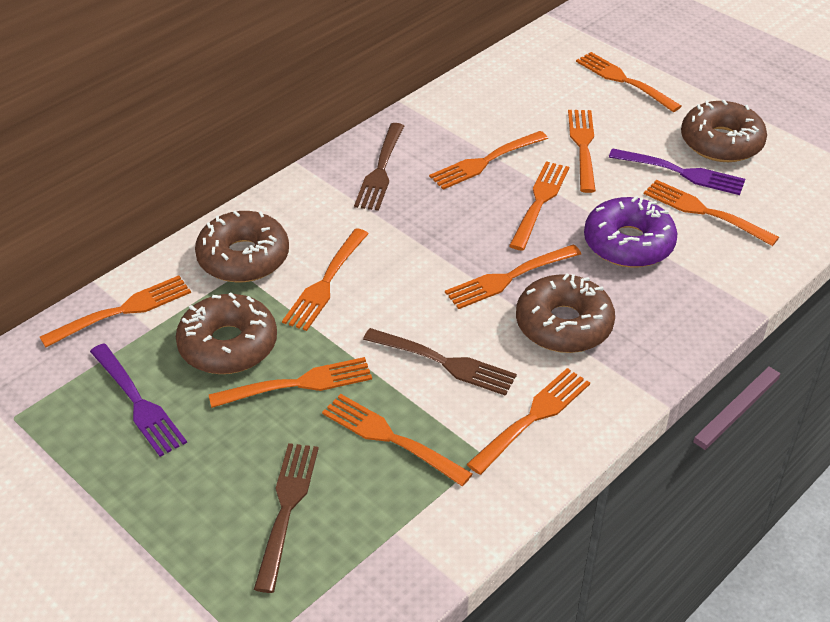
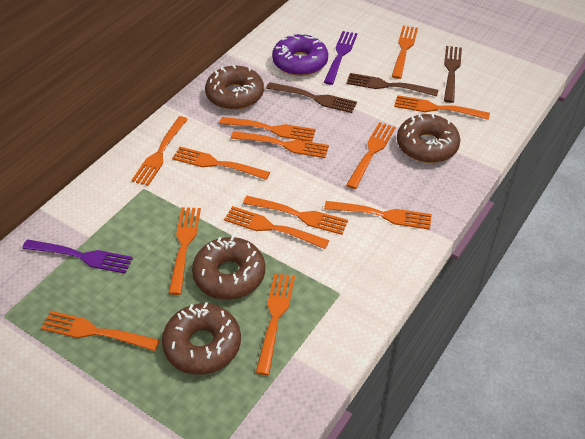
orange fork: 11 -> 13

